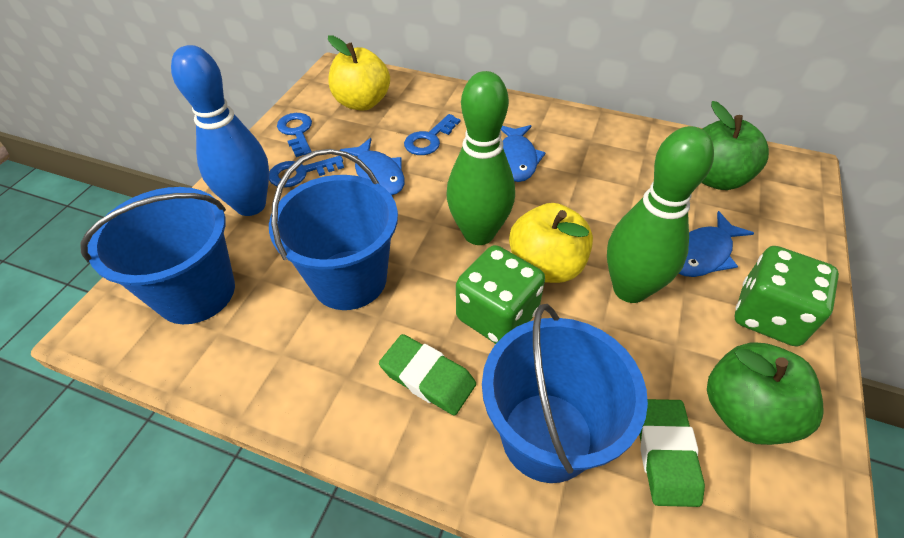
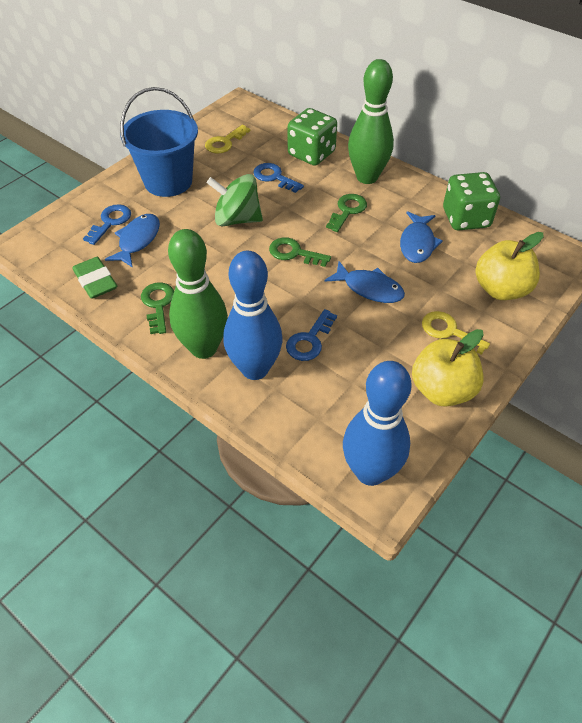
blue bowling pin: 1 -> 2
blue bucket: 3 -> 1
green apple: 2 -> 0
green eraser: 2 -> 1
green key: 0 -> 3
green spinning top: 0 -> 1
yellow key: 0 -> 2

